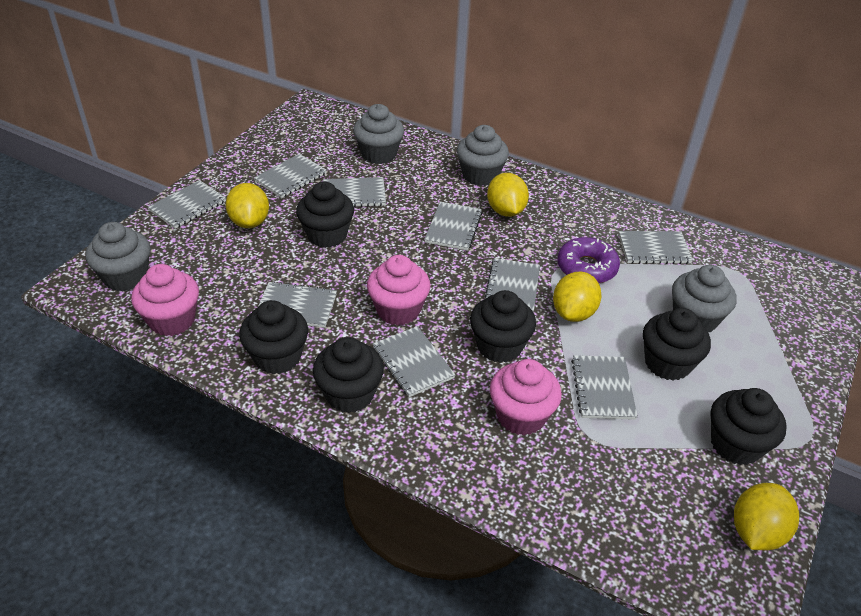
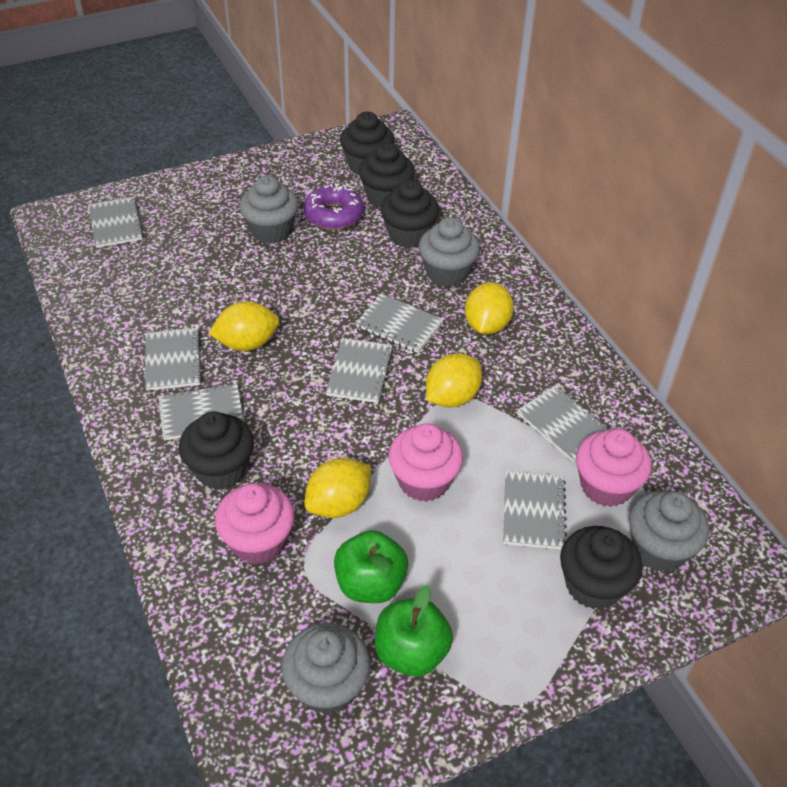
black cupcake: 6 -> 5
green apple: 0 -> 2
grey notebook: 9 -> 7

